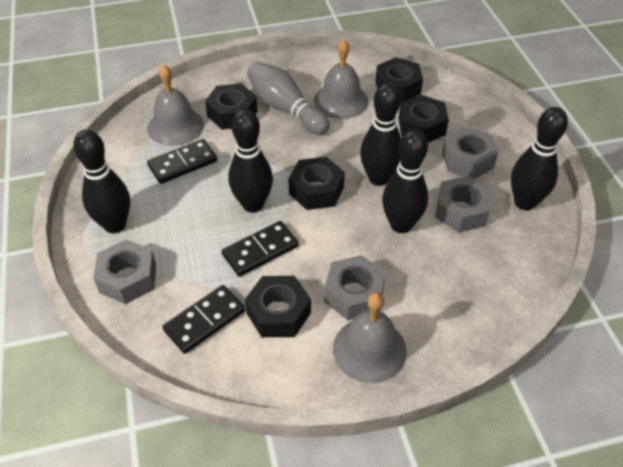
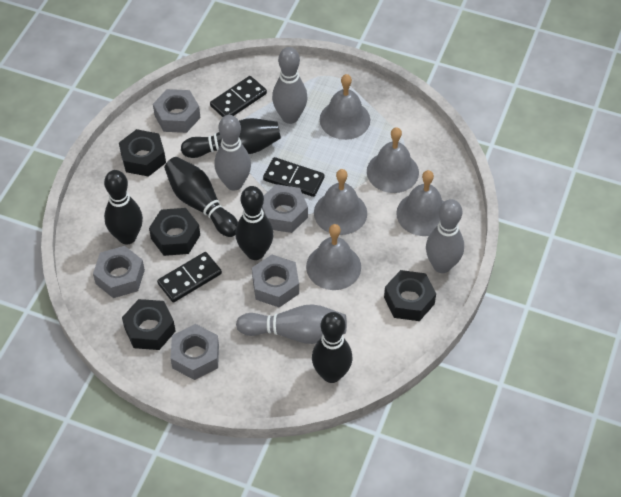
black nut: 5 -> 4
grey bell: 3 -> 5
grey bowling pin: 1 -> 4
grey nut: 4 -> 5

